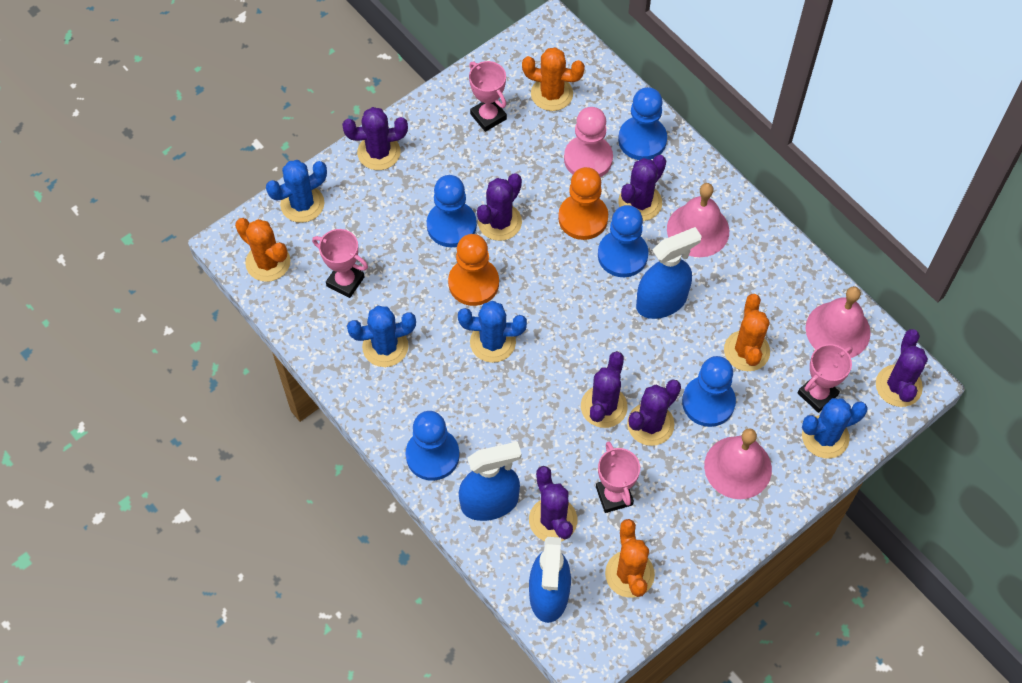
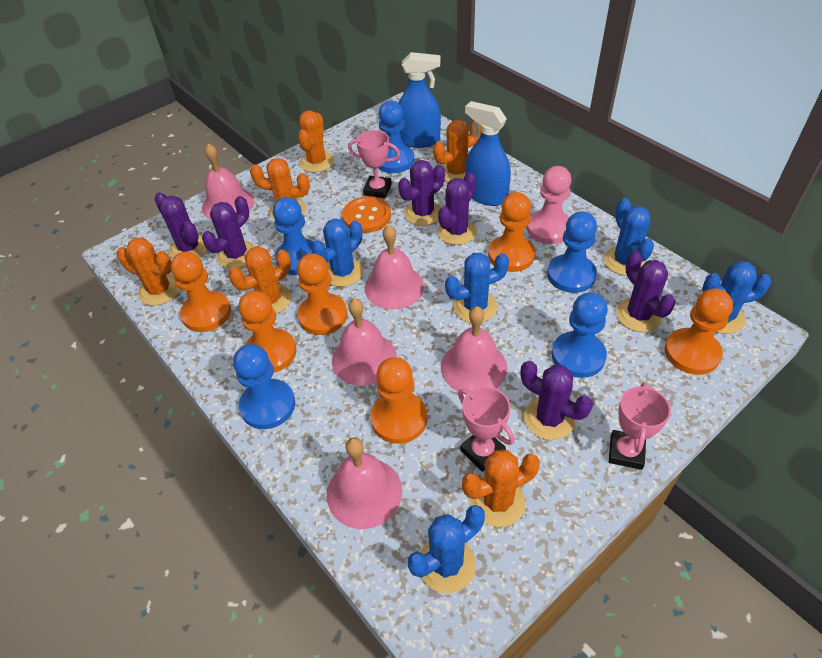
blue cactus: 4 -> 5
blue spray bottle: 3 -> 2
orange button: 0 -> 1
orange cactus: 4 -> 6
orange pawn: 2 -> 6
pink bell: 3 -> 5
pink trophy: 4 -> 3
purple cactus: 7 -> 6

